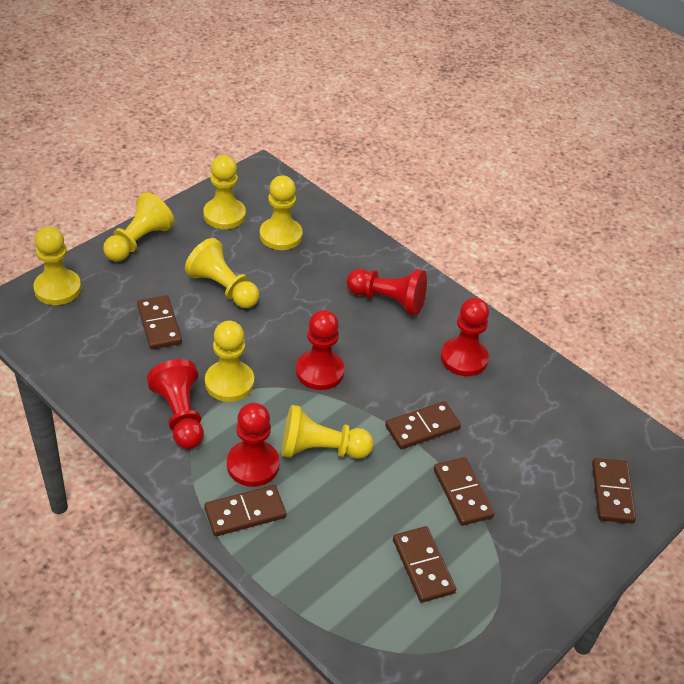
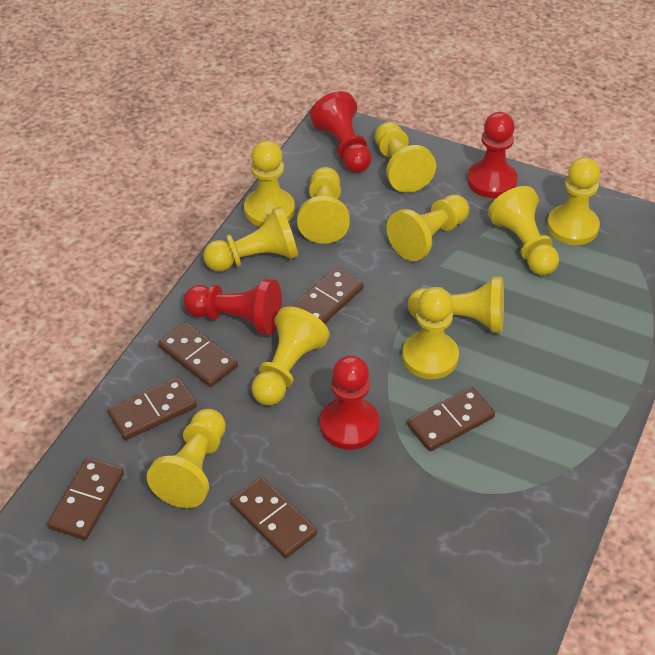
red pawn: 5 -> 4
yellow pawn: 7 -> 11

